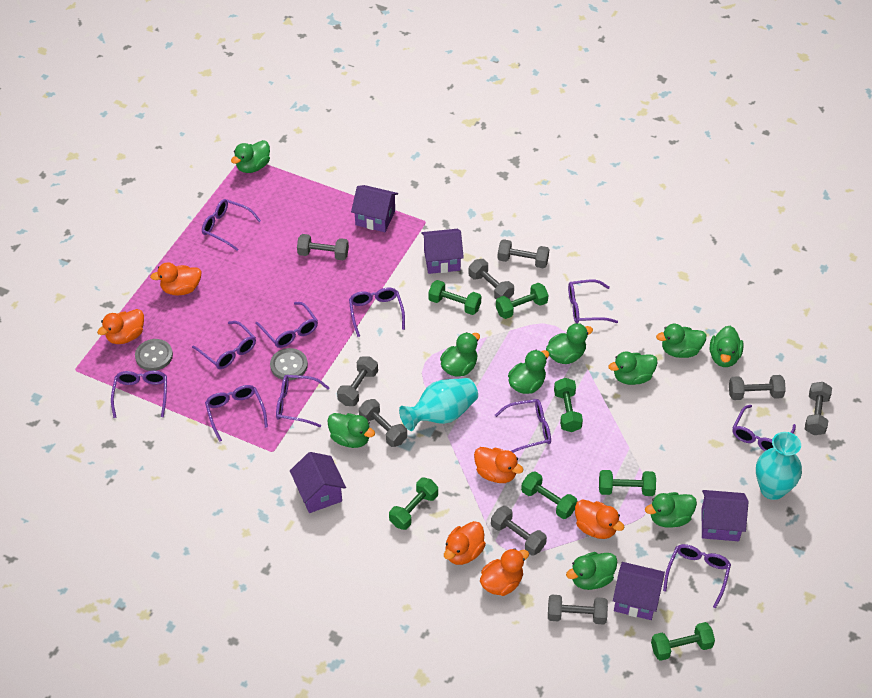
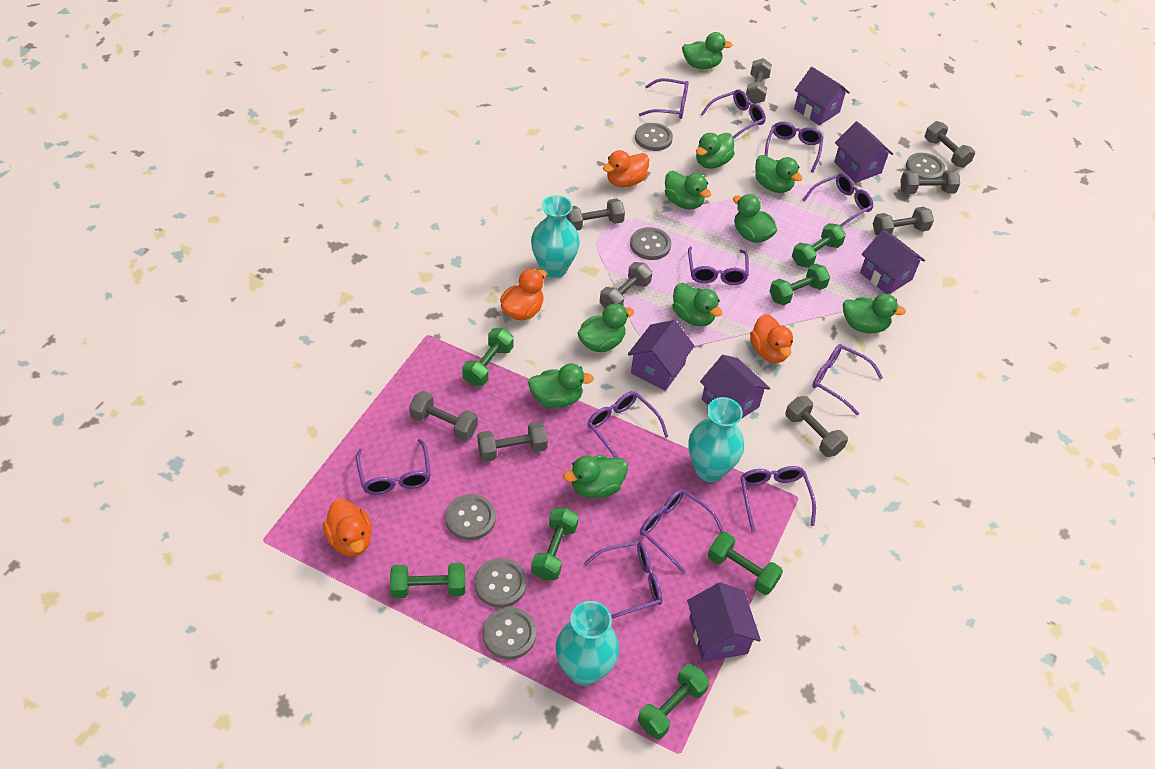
grey button: 2 -> 6
orange duck: 6 -> 4
purple house: 5 -> 6
turquoise vase: 2 -> 3

